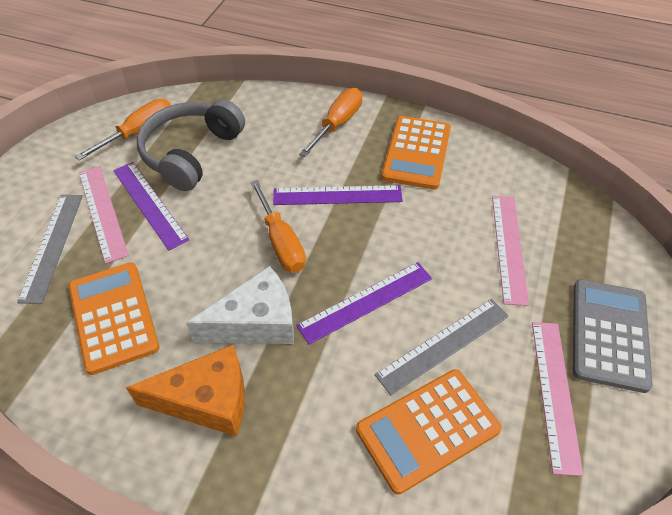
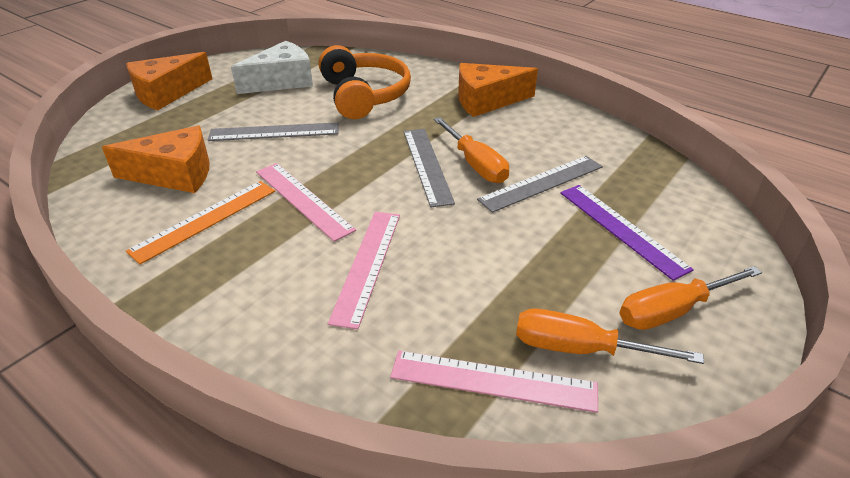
grey calculator: 1 -> 0
grey headphones: 1 -> 0
grey ruler: 2 -> 3
orange calculator: 3 -> 0
orange cheese: 1 -> 3
orange headphones: 0 -> 1
orange ruler: 0 -> 1
purple ruler: 3 -> 1

